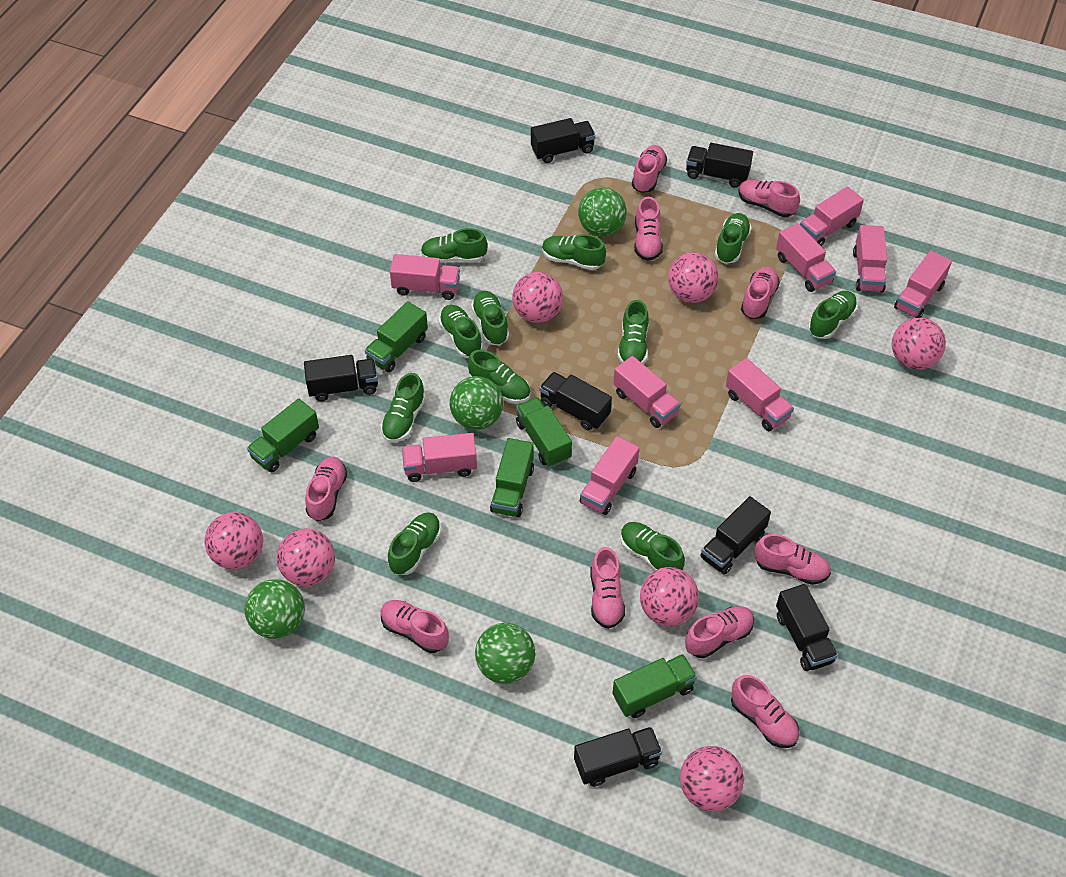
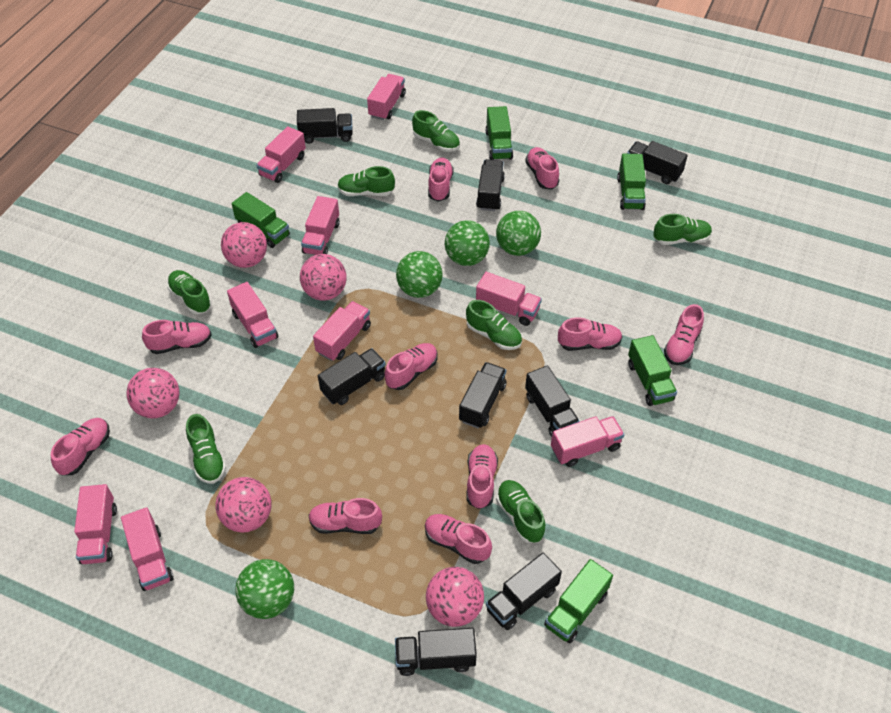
black truck: 7 -> 8
green shoe: 11 -> 7
pink ball: 7 -> 5

